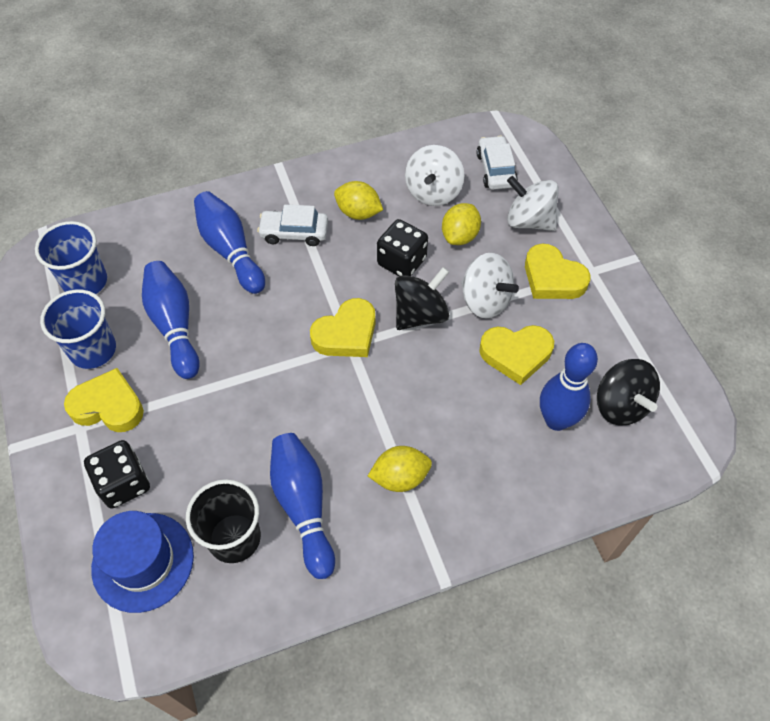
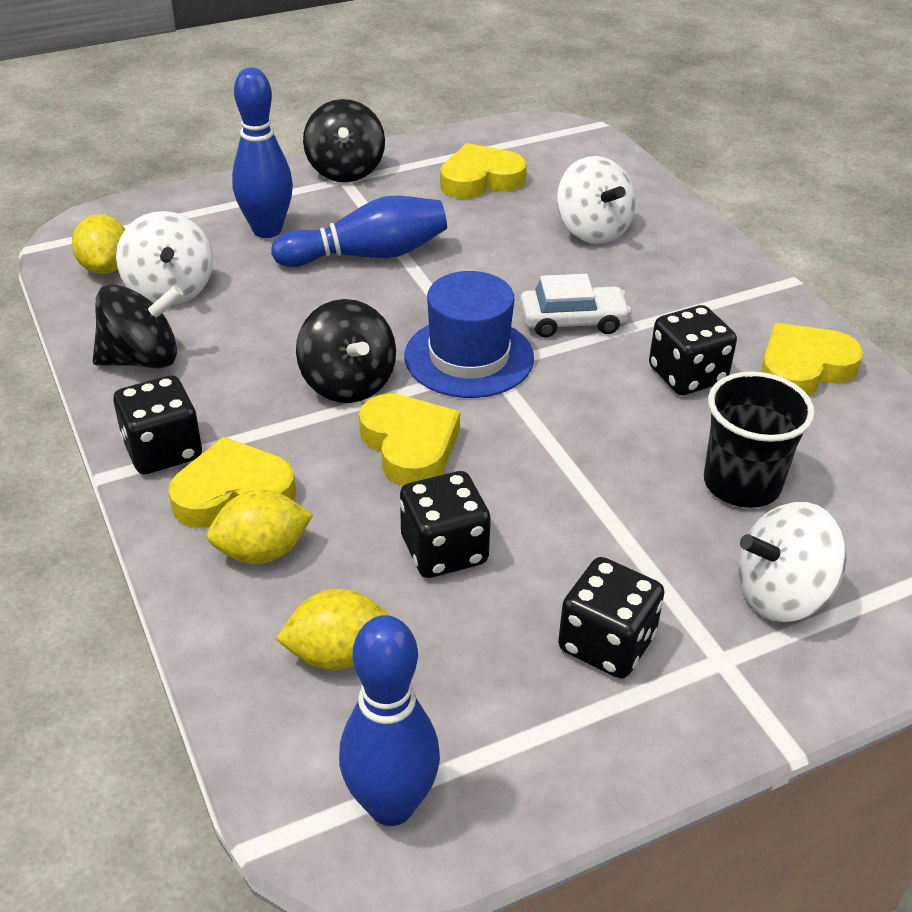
black dice: 2 -> 4
black spinning top: 2 -> 3
blue bowling pin: 4 -> 3
blue cup: 2 -> 0
white car: 2 -> 1

